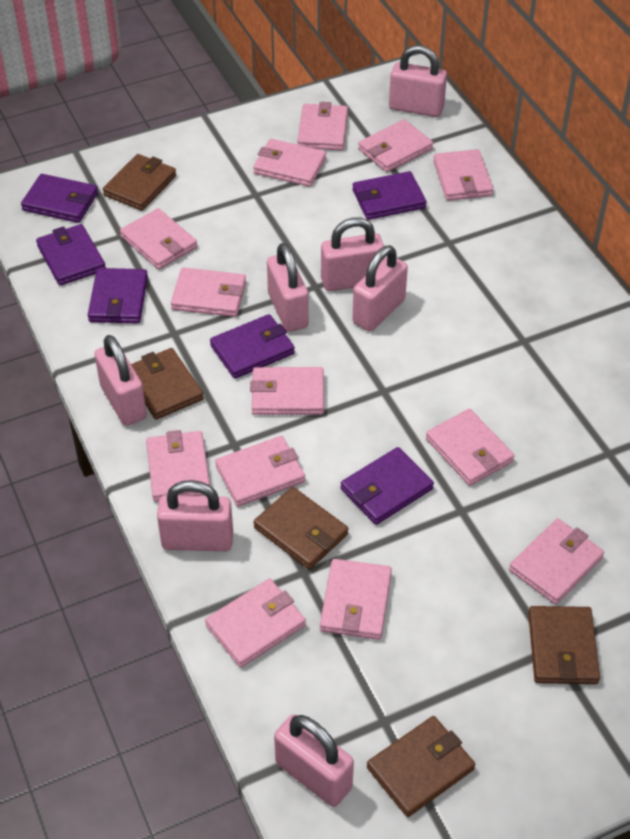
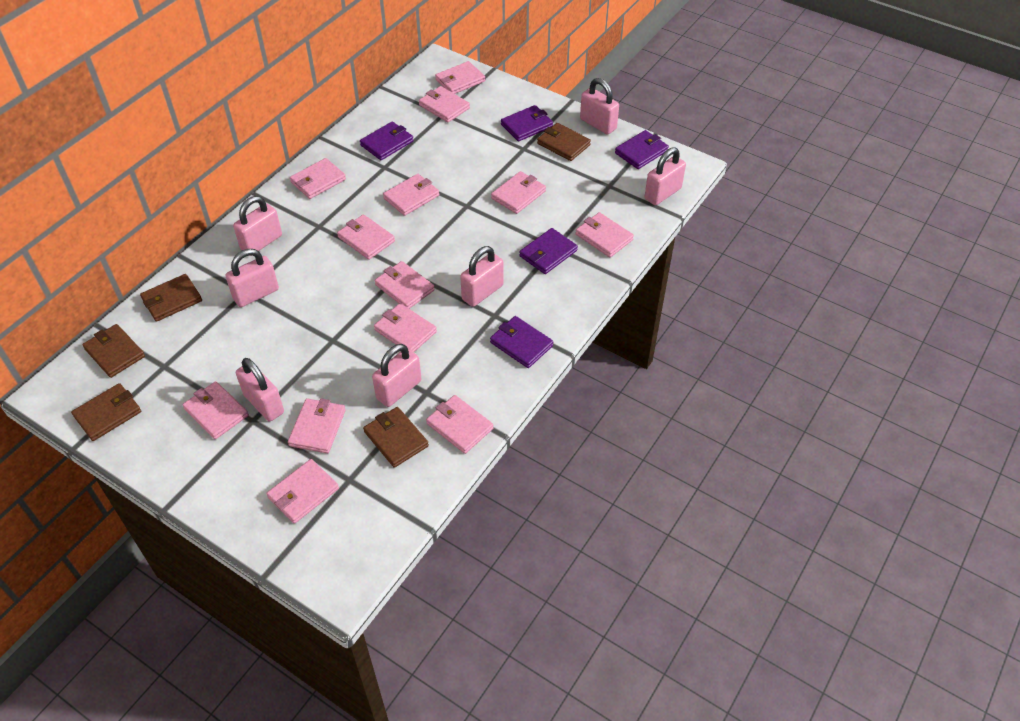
purple wallet: 6 -> 5

